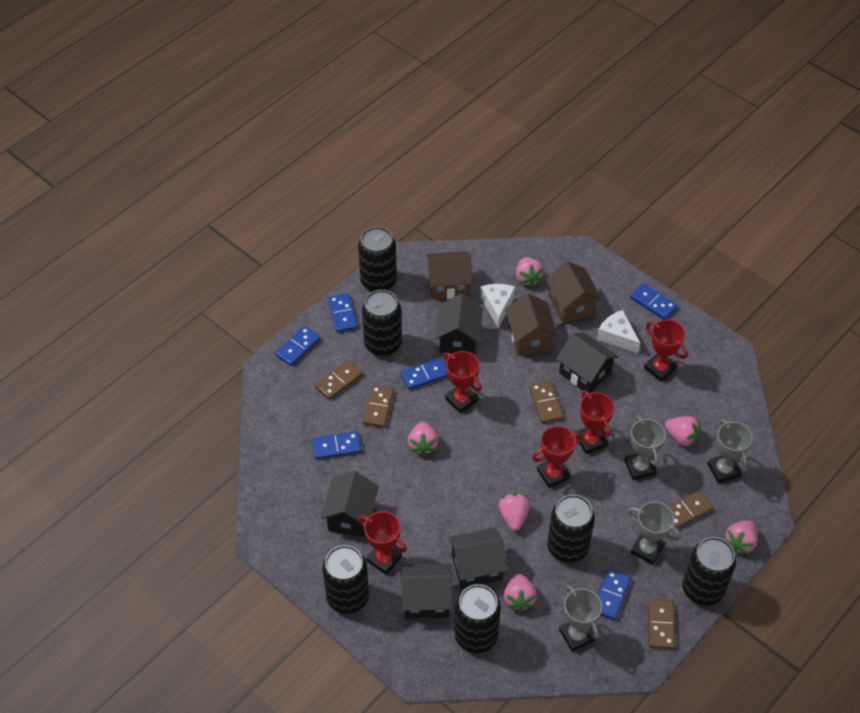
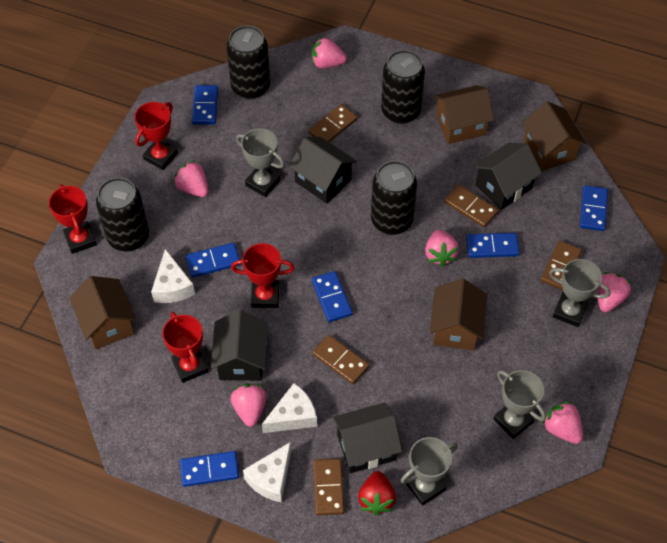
black can: 6 -> 4
black house: 5 -> 4
brown house: 3 -> 4
red strawberry: 0 -> 1
red trophy: 5 -> 4
white cheese: 2 -> 3

